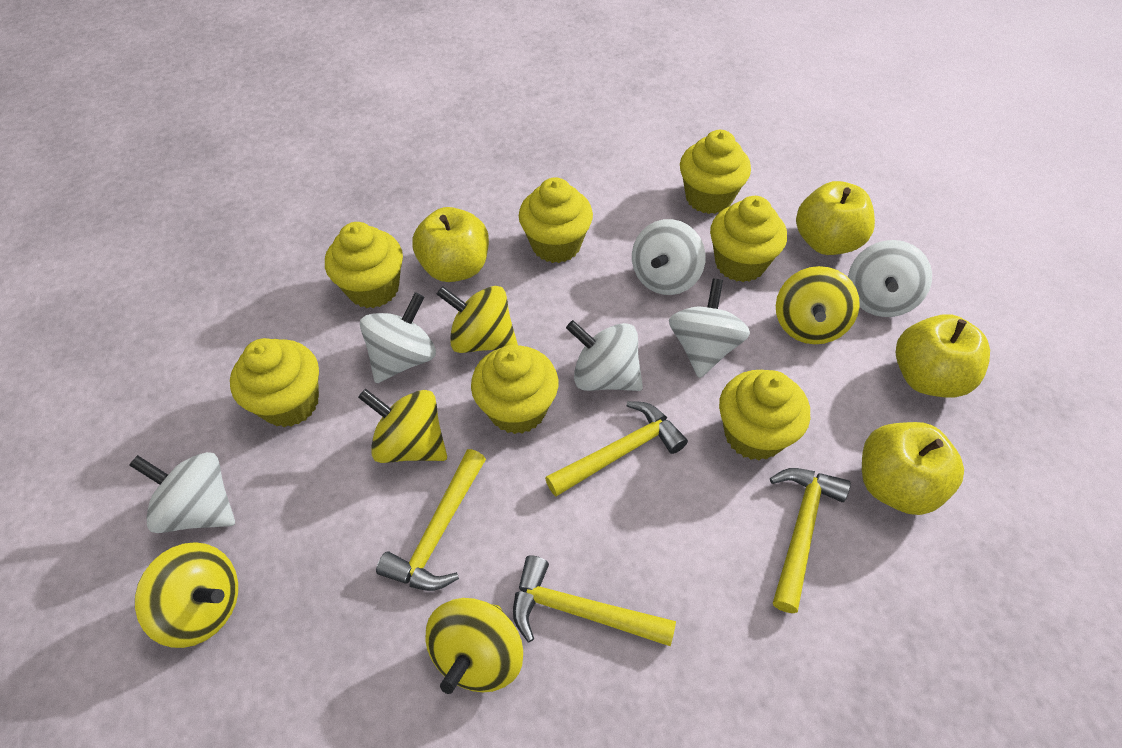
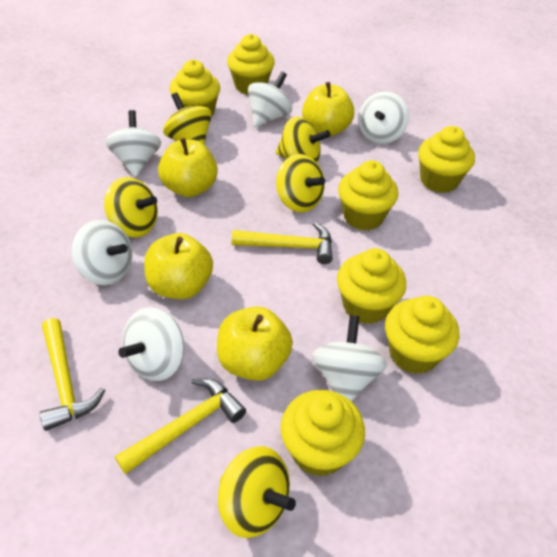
yellow hammer: 4 -> 3

